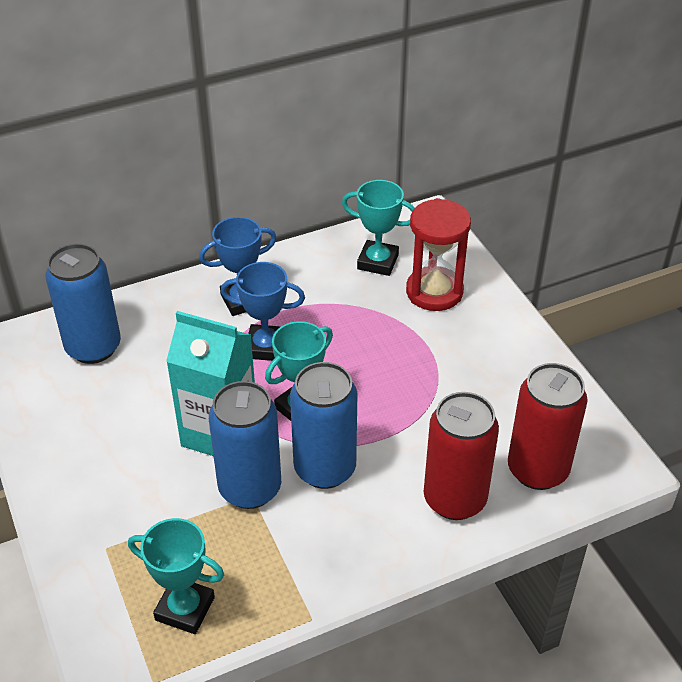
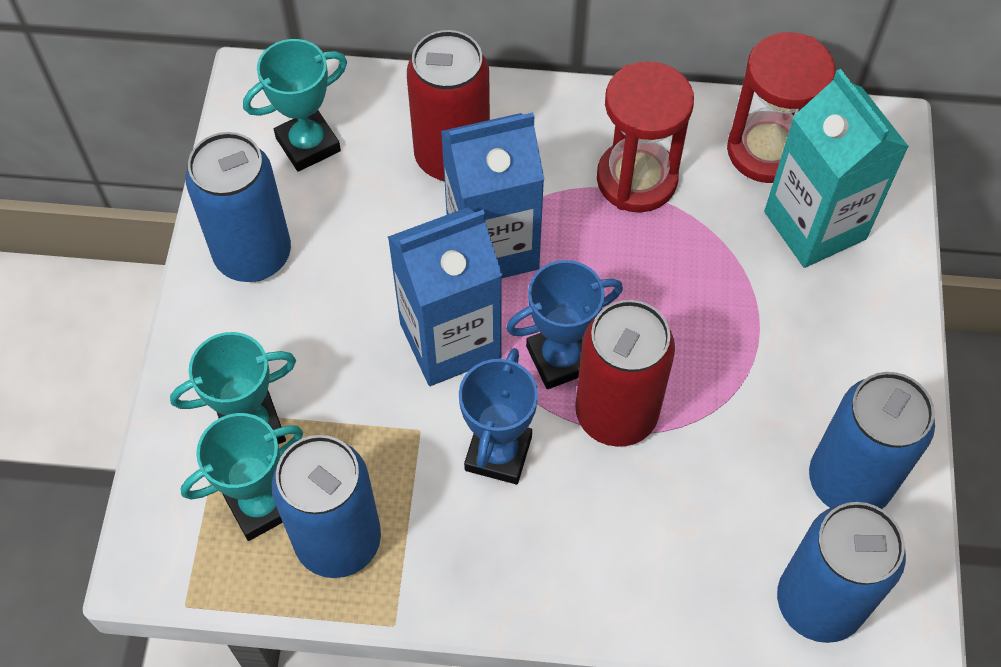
blue can: 3 -> 4
blue carton: 0 -> 2
red hourglass: 1 -> 2

